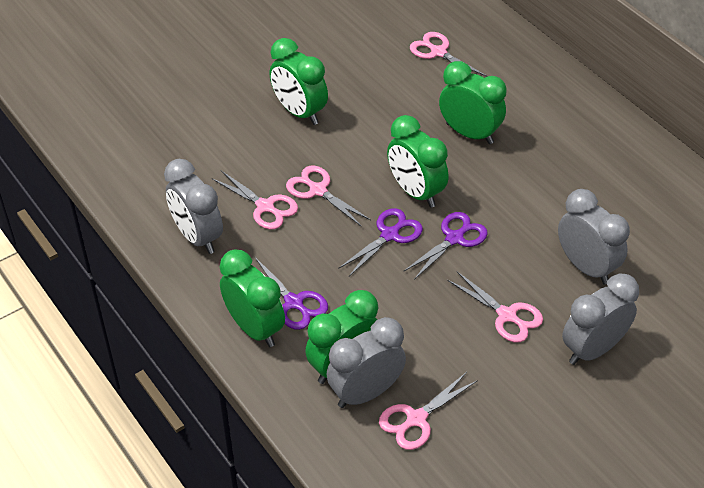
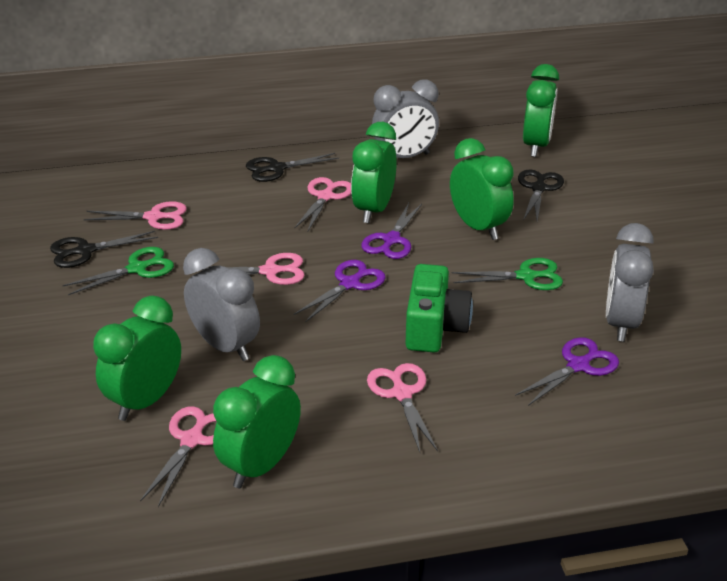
black scissors: 0 -> 3
green camera: 0 -> 1
green scissors: 0 -> 2
grey clock: 4 -> 3

